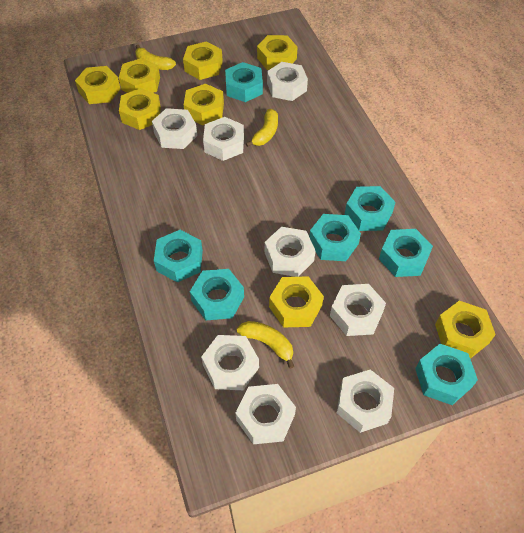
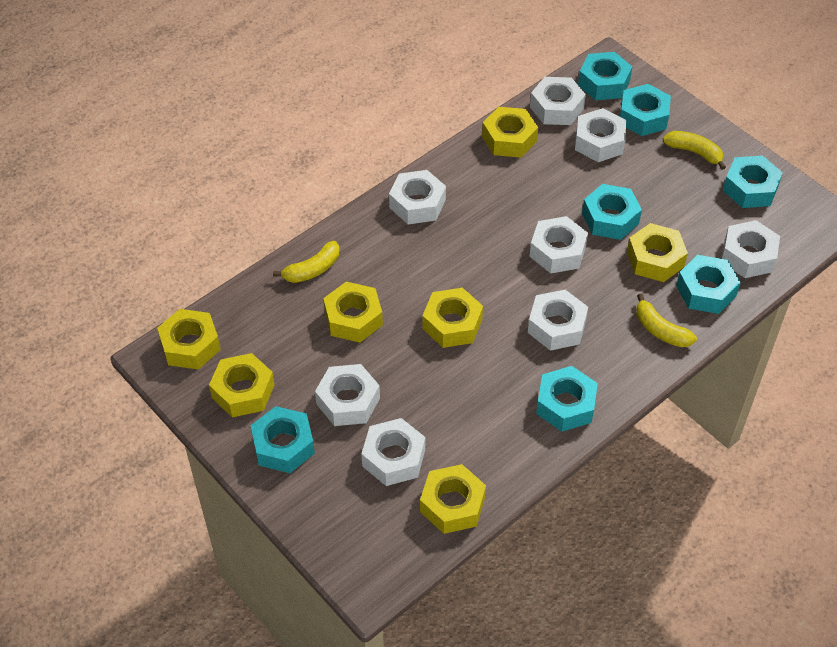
yellow nut: 8 -> 7

